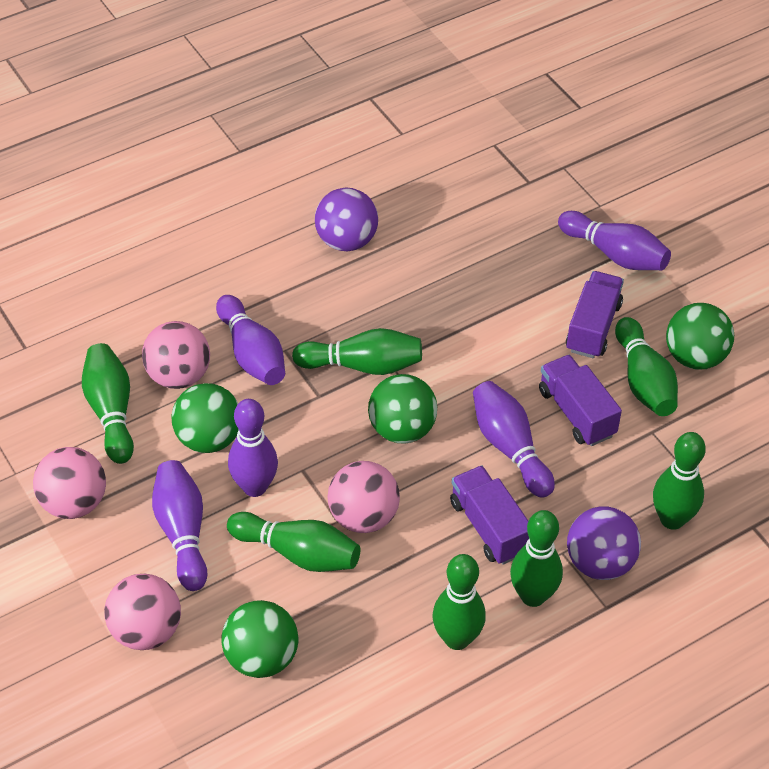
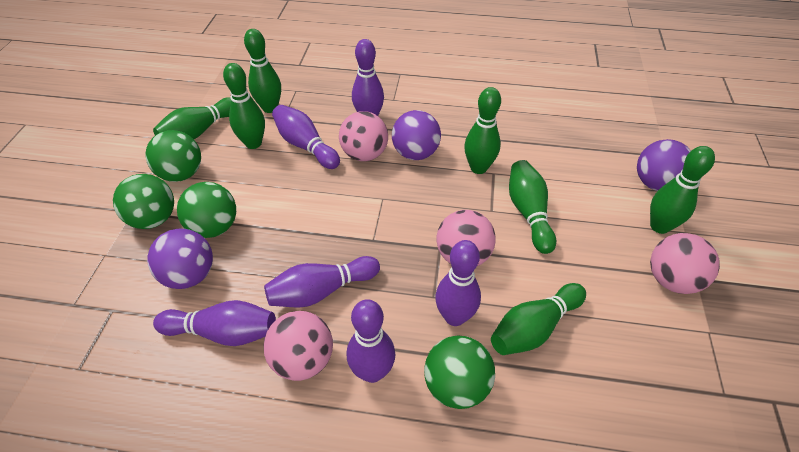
purple ball: 2 -> 3
purple bowling pin: 5 -> 6
purple truck: 3 -> 0

